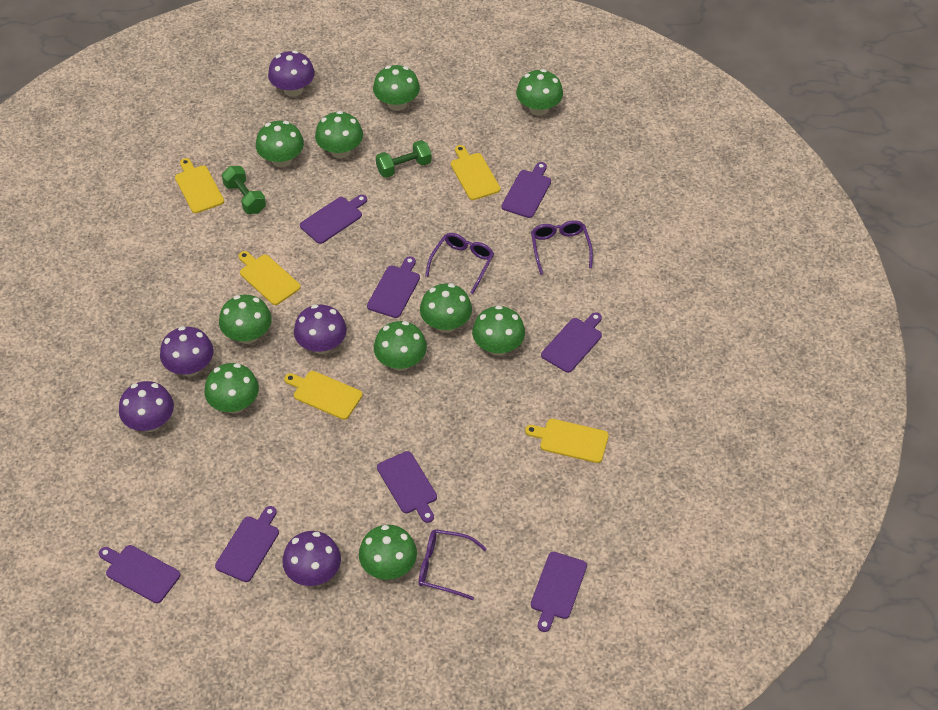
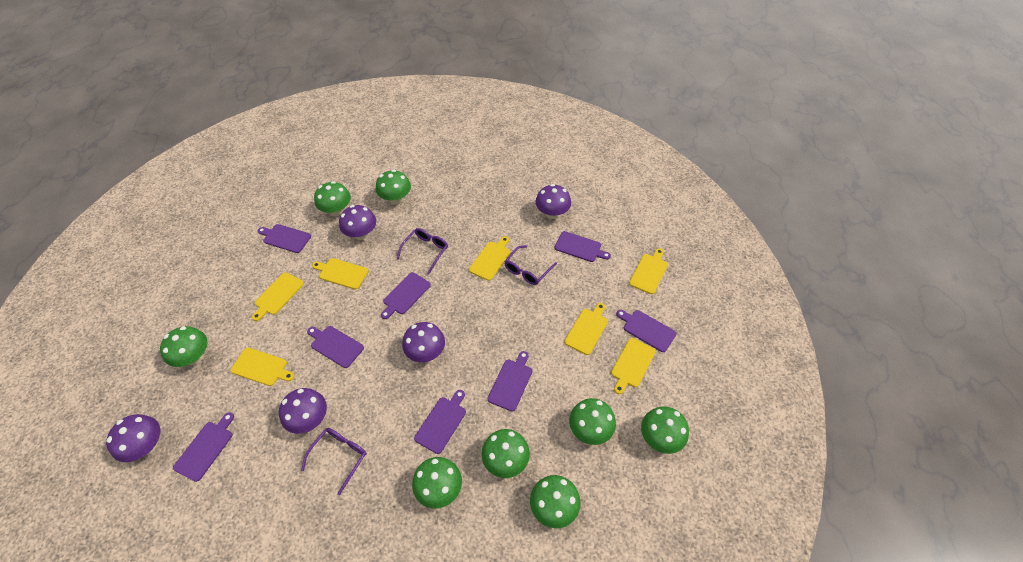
green dumbbell: 2 -> 0
green mushroom: 10 -> 8
yellow cutting board: 5 -> 7

